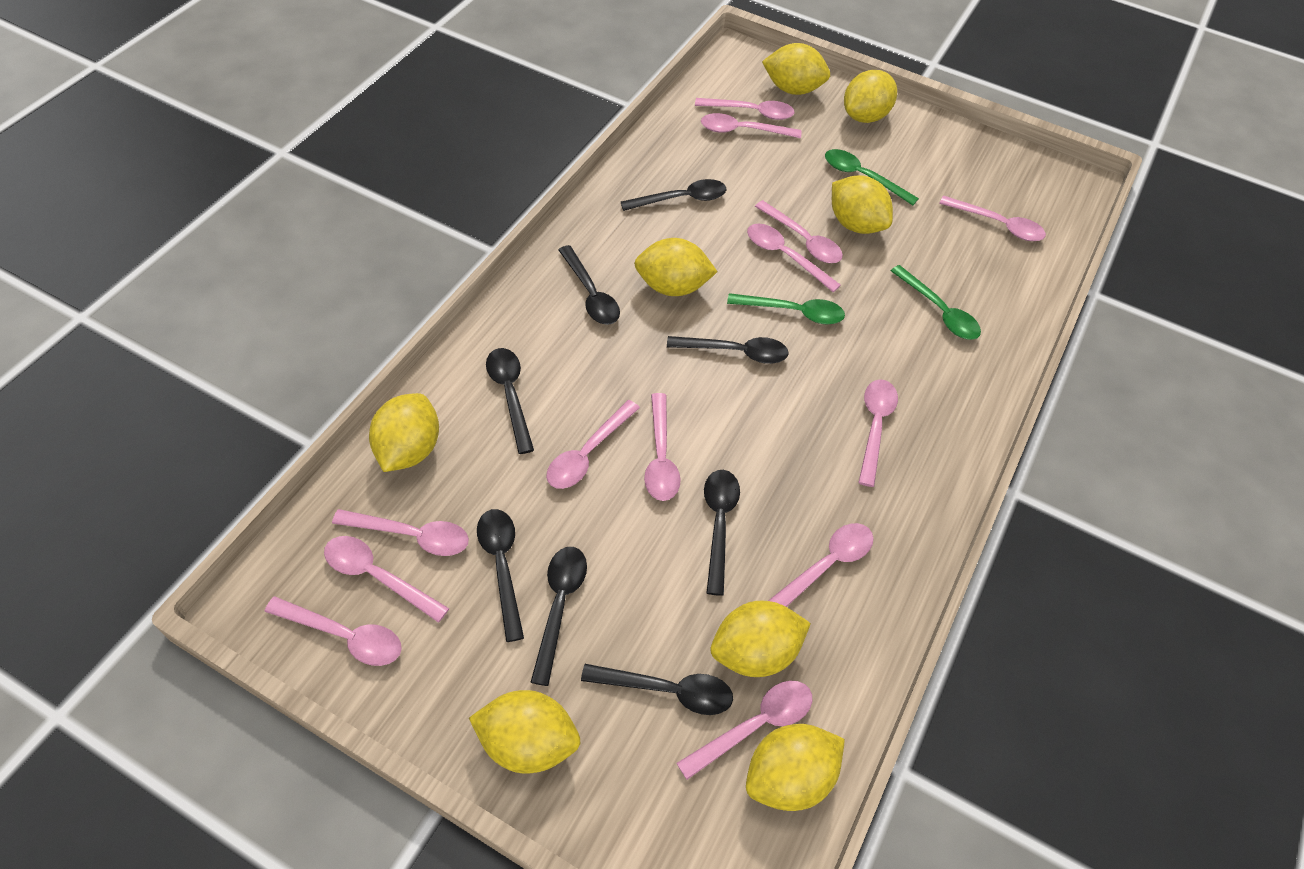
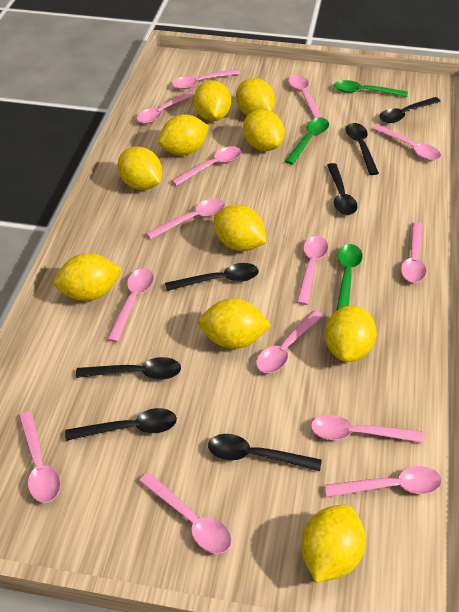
black spoon: 8 -> 7
pink spoon: 13 -> 14
yellow lemon: 8 -> 10

